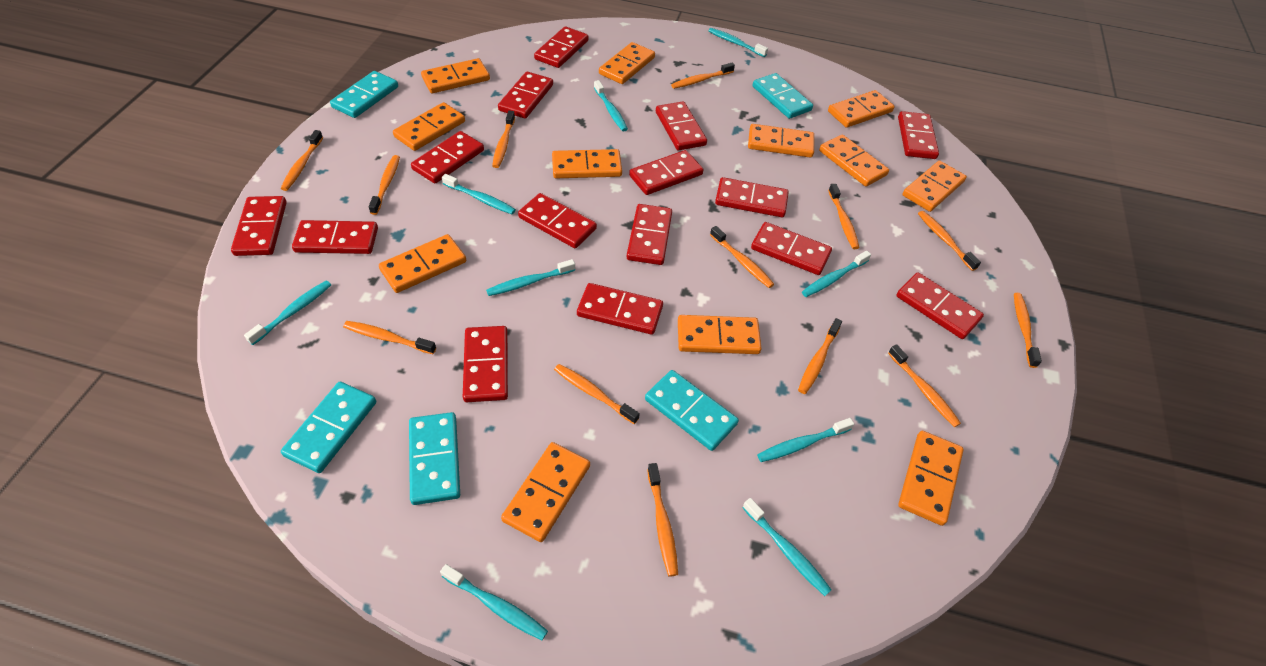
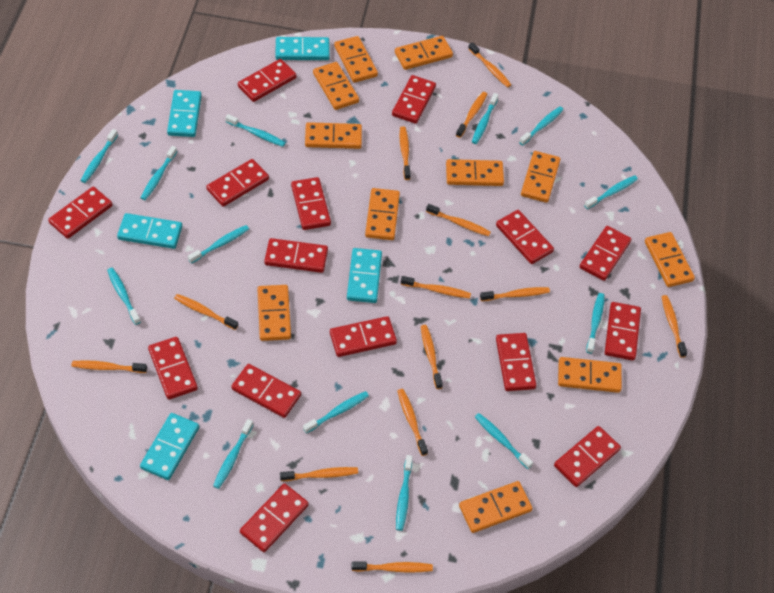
orange domino: 12 -> 11
turquoise toothbrush: 9 -> 13

